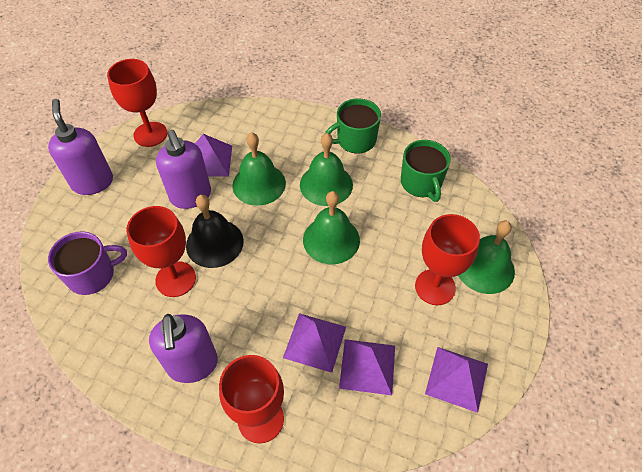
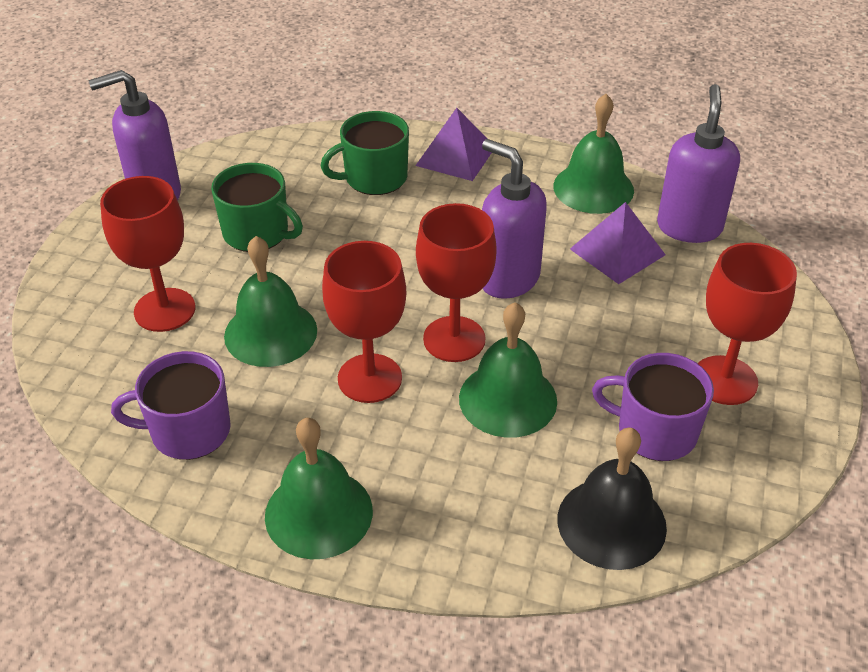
purple mug: 1 -> 2
purple pyramid: 4 -> 2

